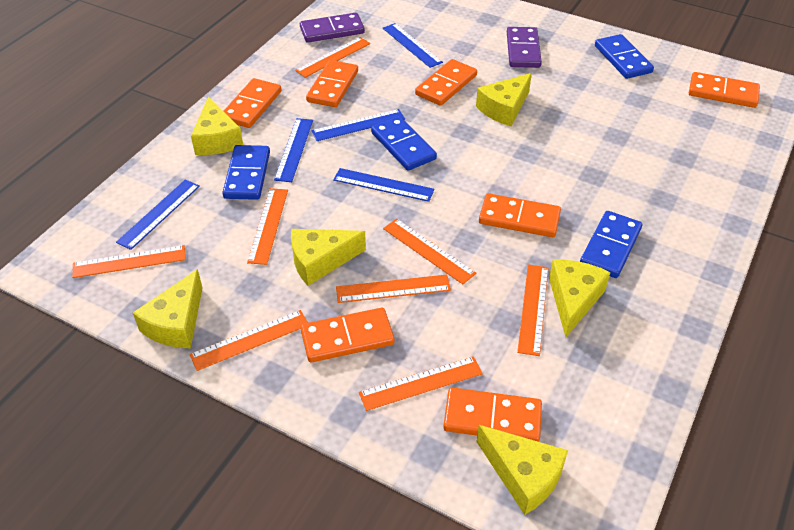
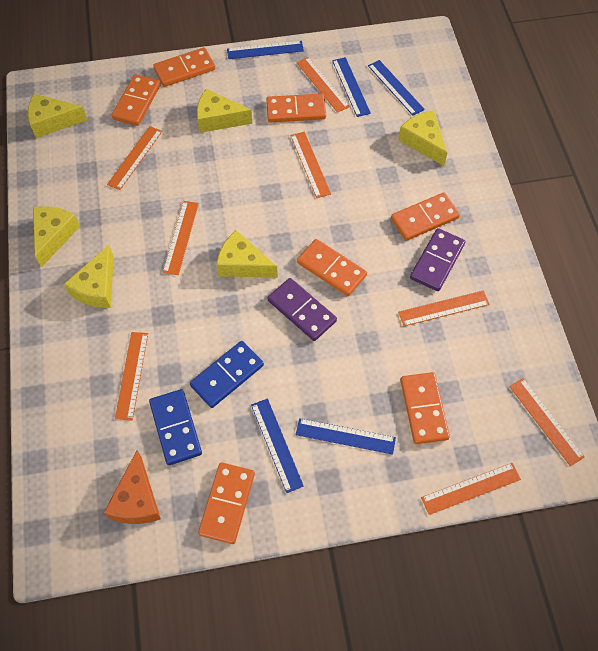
blue domino: 4 -> 2
orange cheese: 0 -> 1

